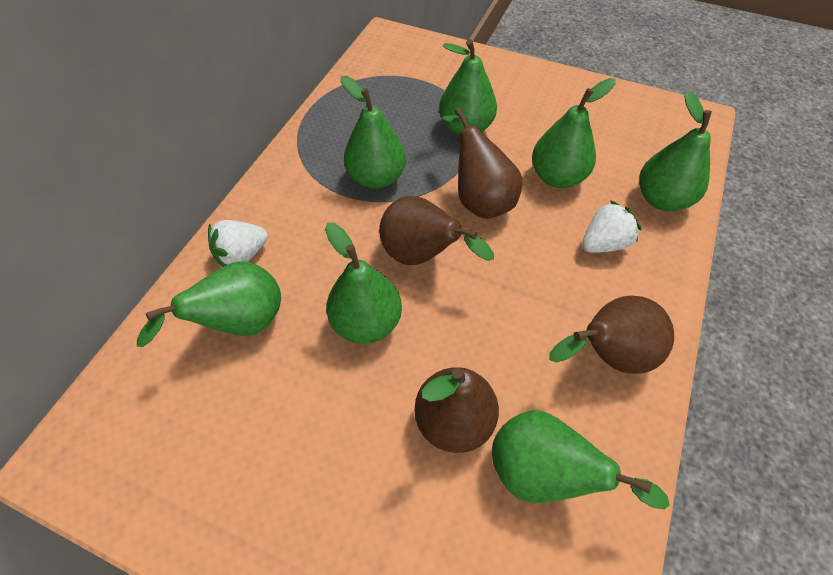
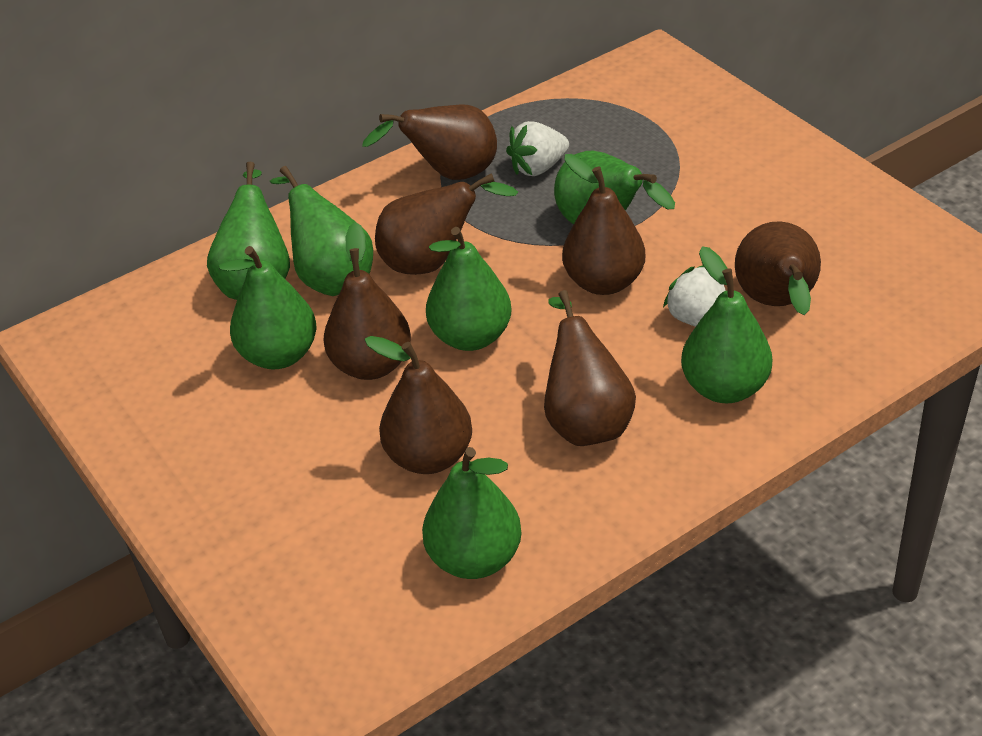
brown pear: 4 -> 7

